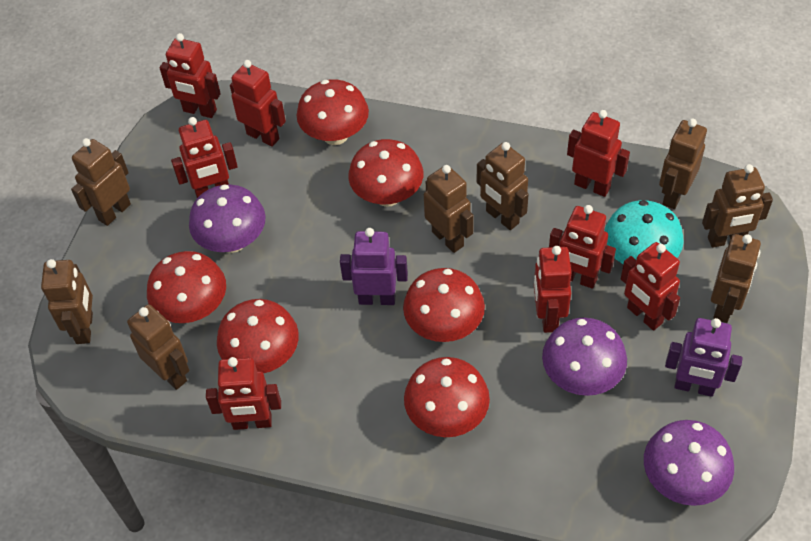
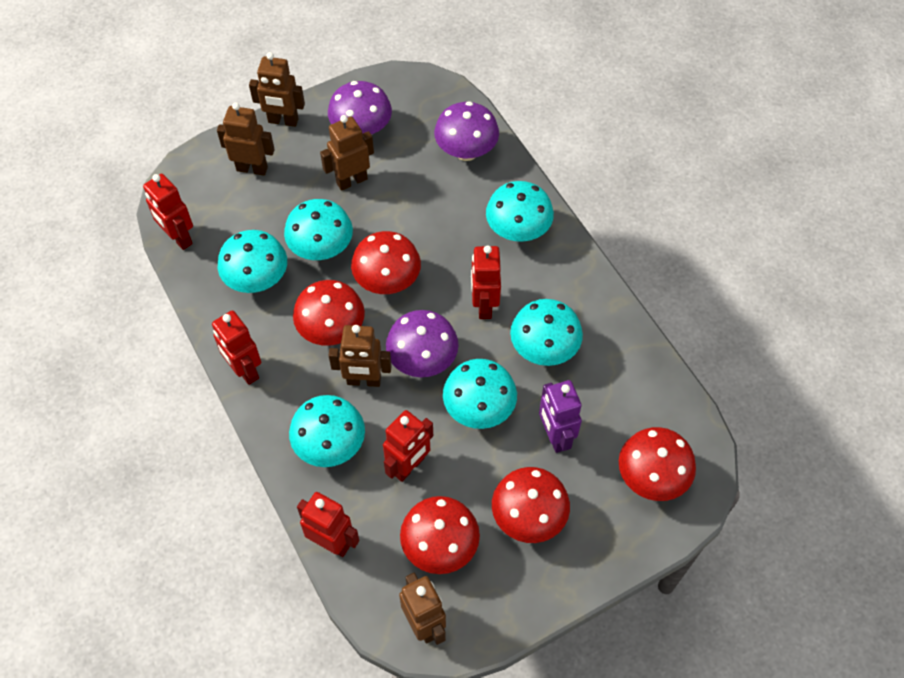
brown robot: 8 -> 5
purple robot: 2 -> 1
red mushroom: 6 -> 5
red robot: 8 -> 5
turquoise mushroom: 1 -> 6

